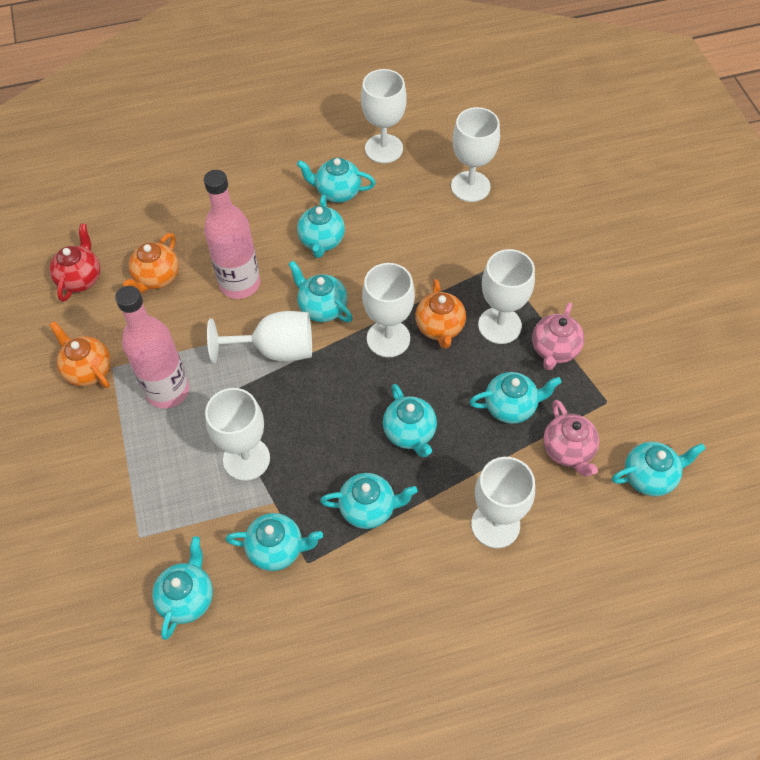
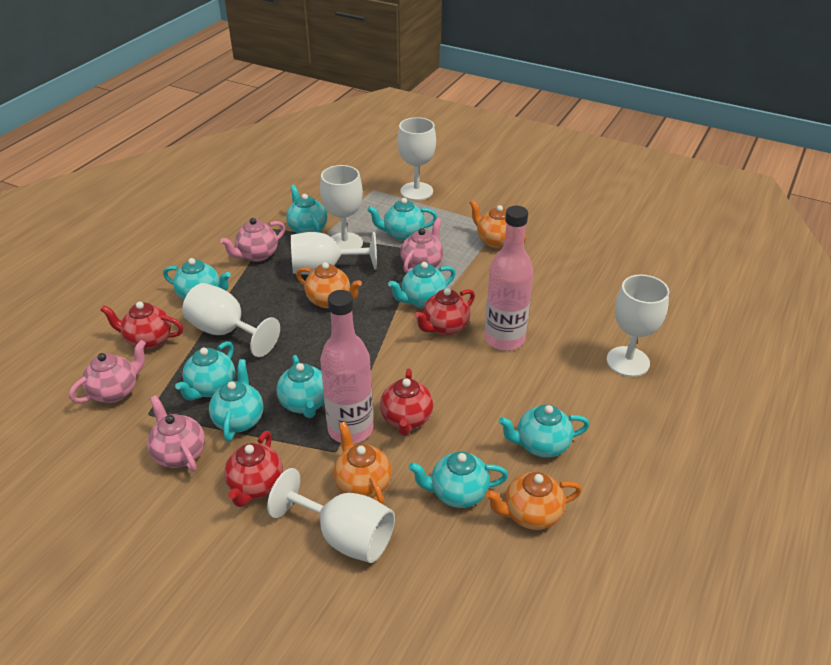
orange teapot: 3 -> 4
pink teapot: 2 -> 4
red teapot: 1 -> 4
white goblet: 7 -> 6

